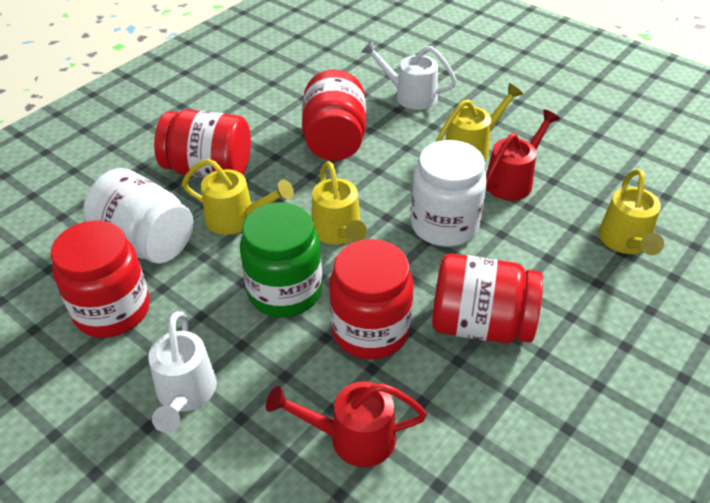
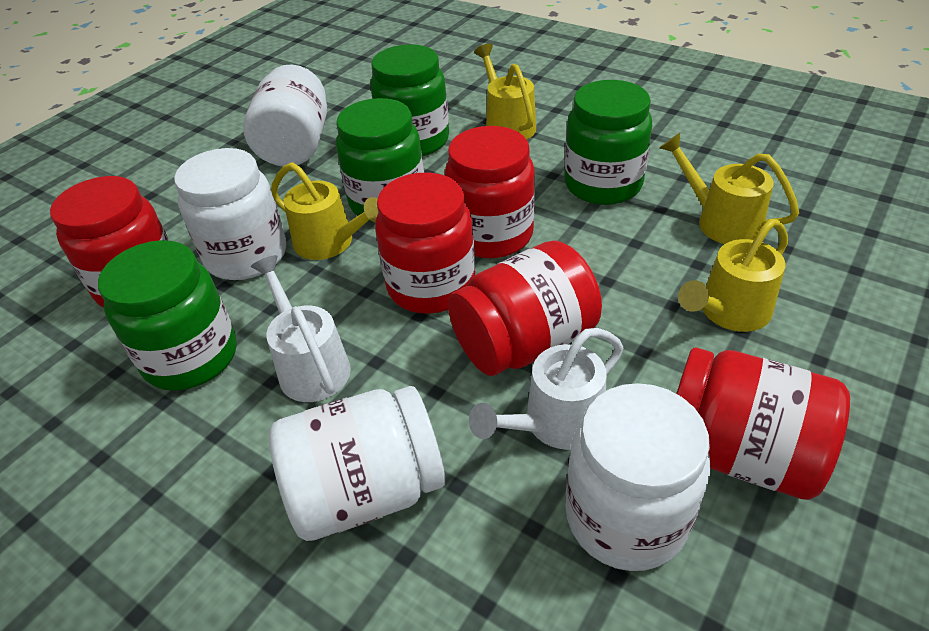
green jar: 1 -> 4
red watering can: 2 -> 0
white jar: 2 -> 4

